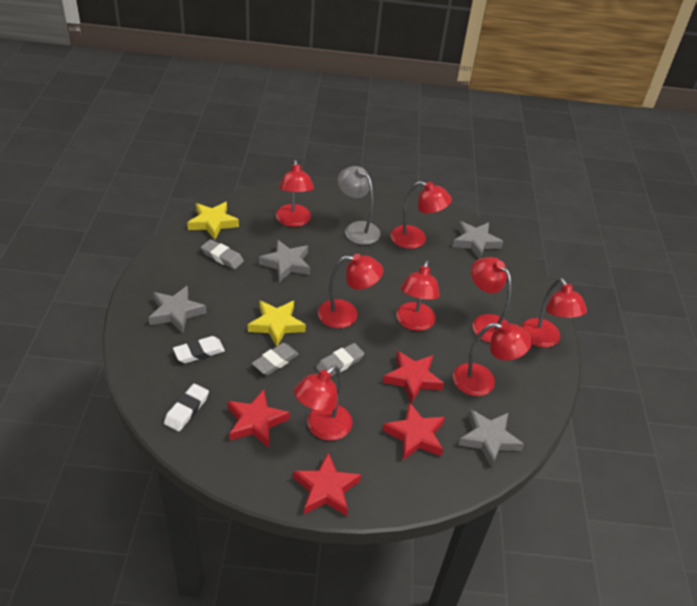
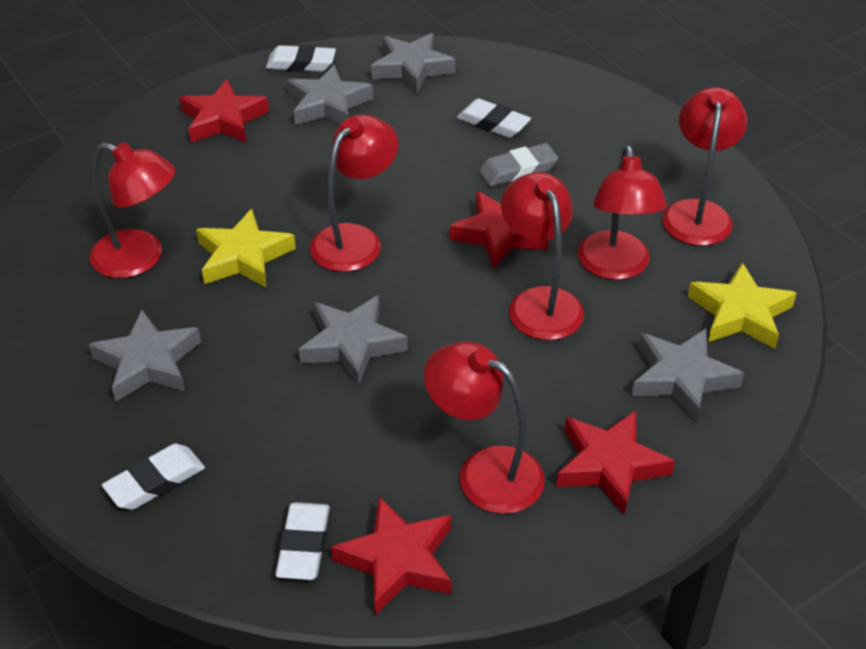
grey eraser: 3 -> 1
grey lamp: 1 -> 0
grey star: 4 -> 5
red lamp: 8 -> 6
white eraser: 2 -> 4

